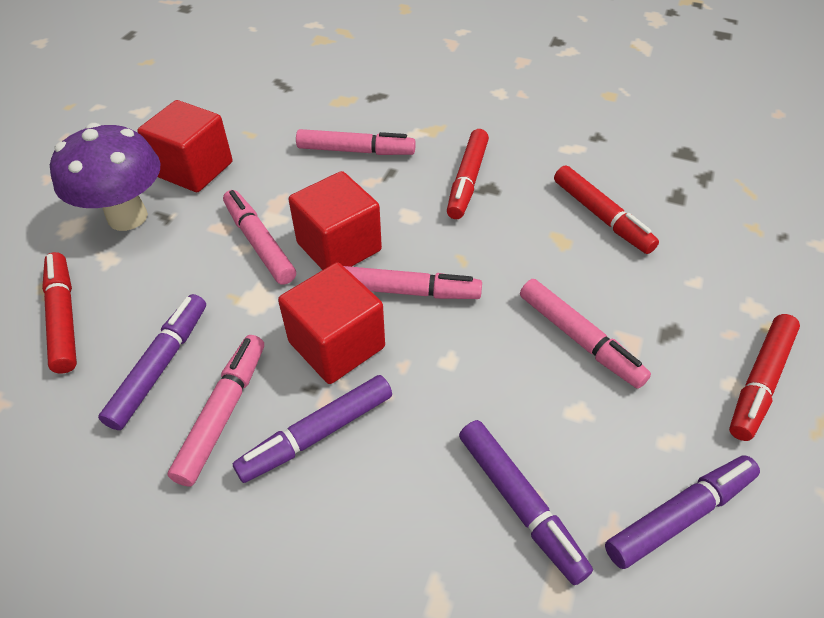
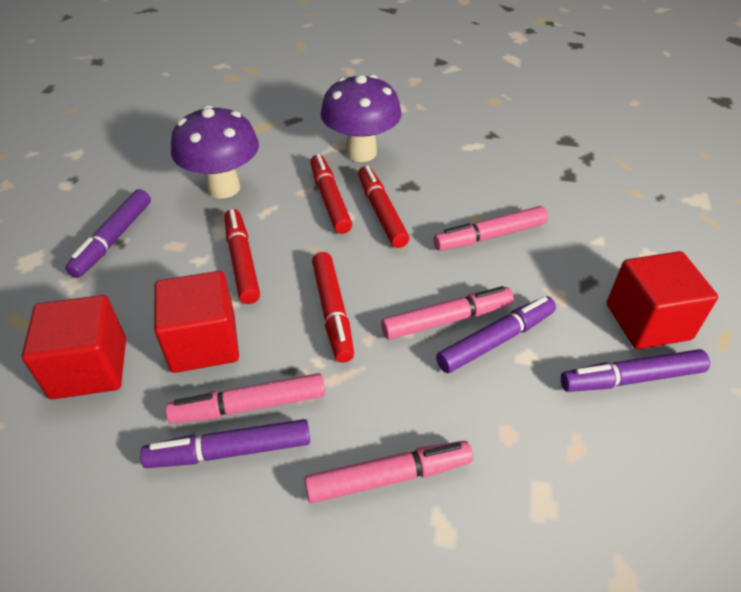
pink marker: 5 -> 4
purple mushroom: 1 -> 2

